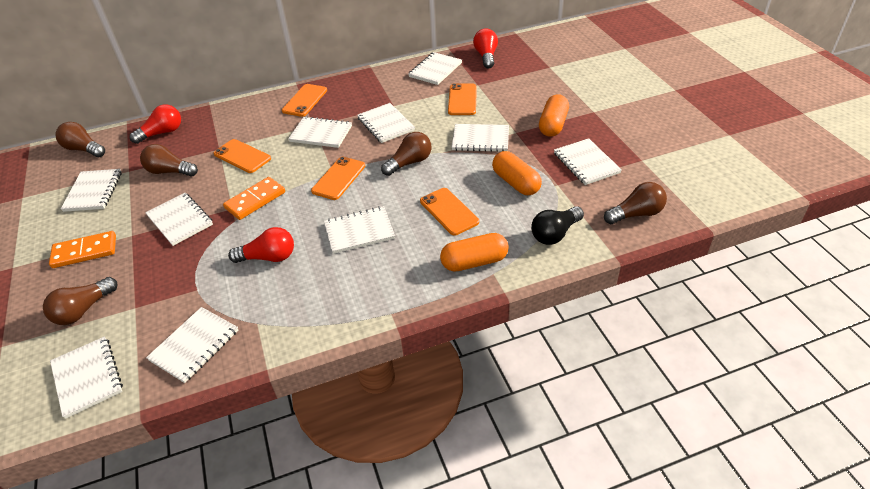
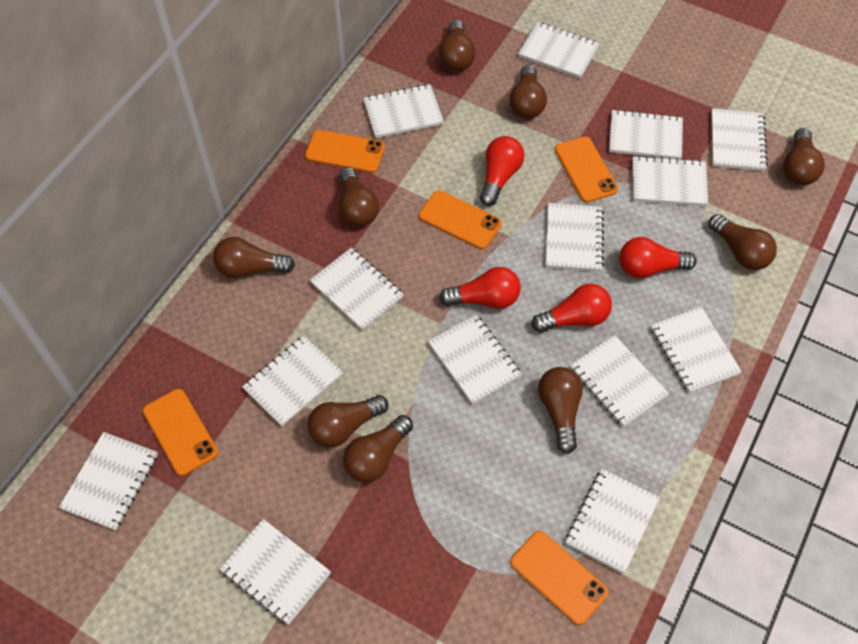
black light bulb: 1 -> 0
brown light bulb: 5 -> 9
orange capsule: 3 -> 0
orange domino: 2 -> 0
red light bulb: 3 -> 4
white notebook: 10 -> 14

